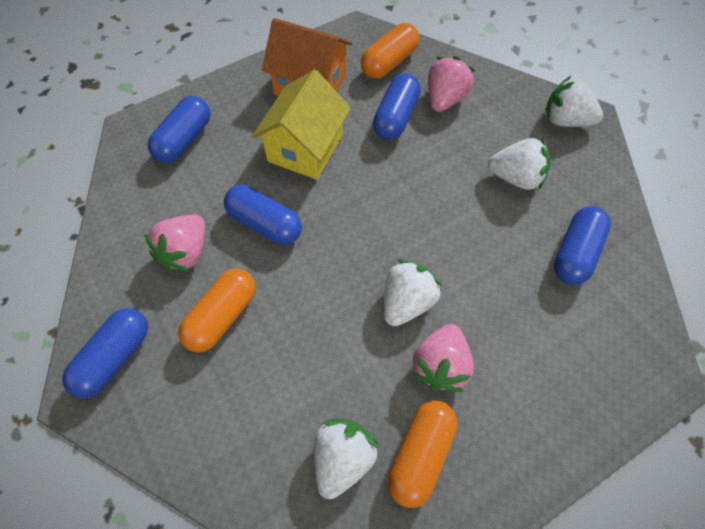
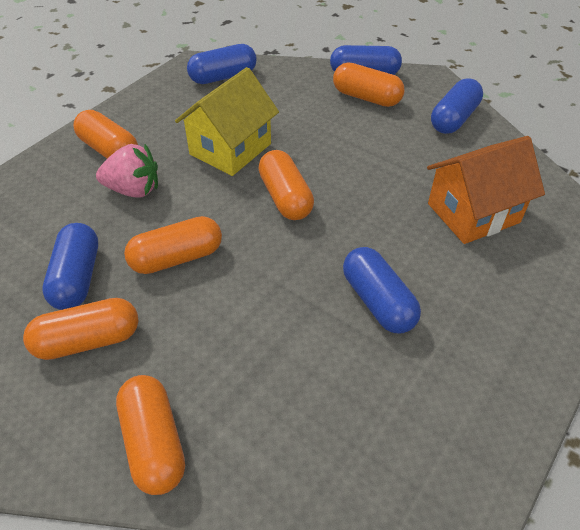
orange capsule: 3 -> 6
pink strawberry: 3 -> 1
white strawberry: 4 -> 0

